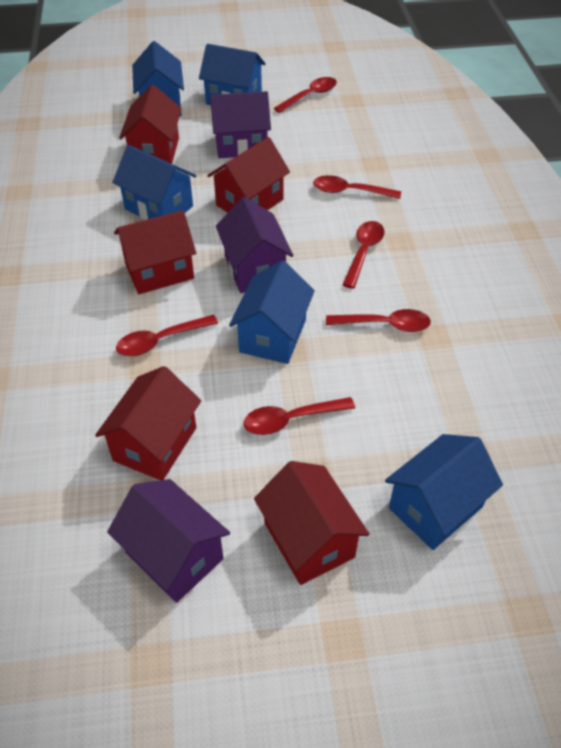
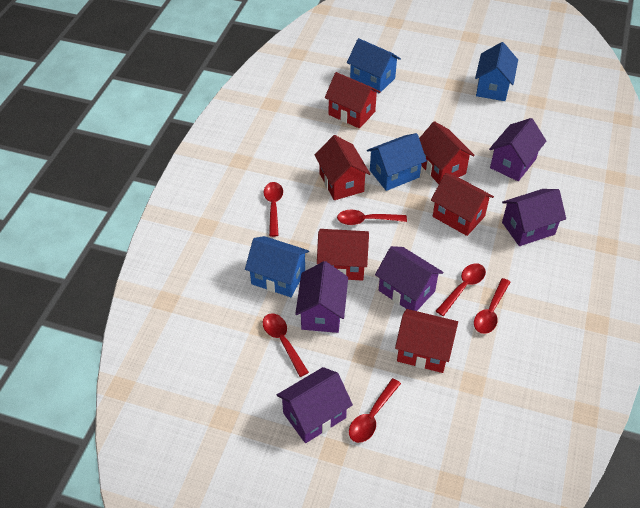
blue house: 5 -> 4
purple house: 3 -> 5
red house: 5 -> 6

